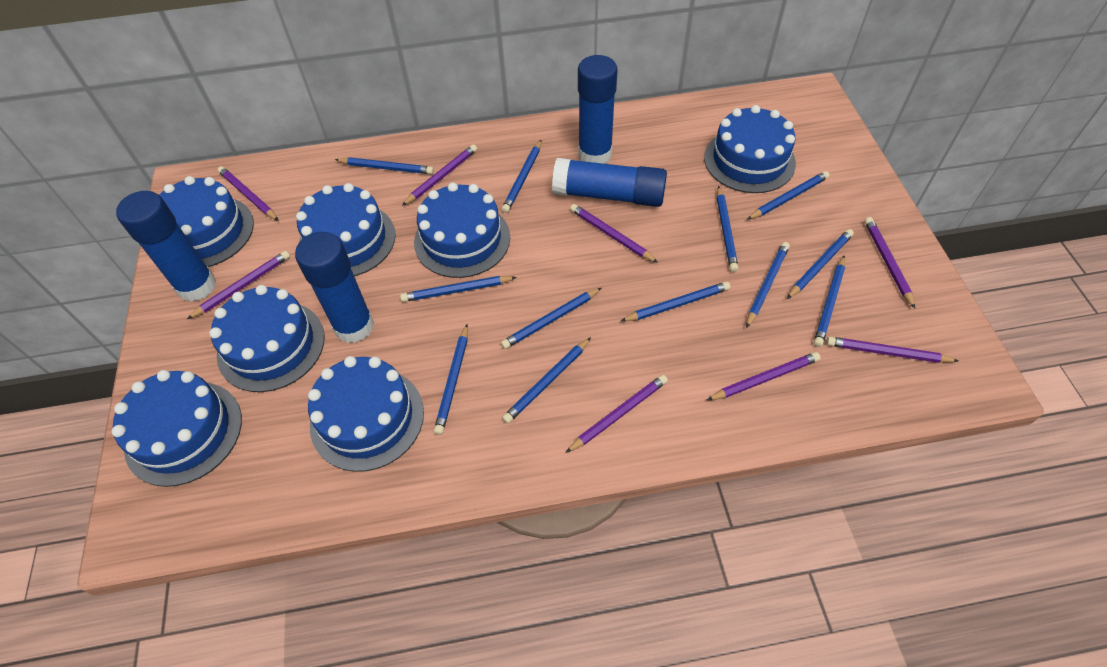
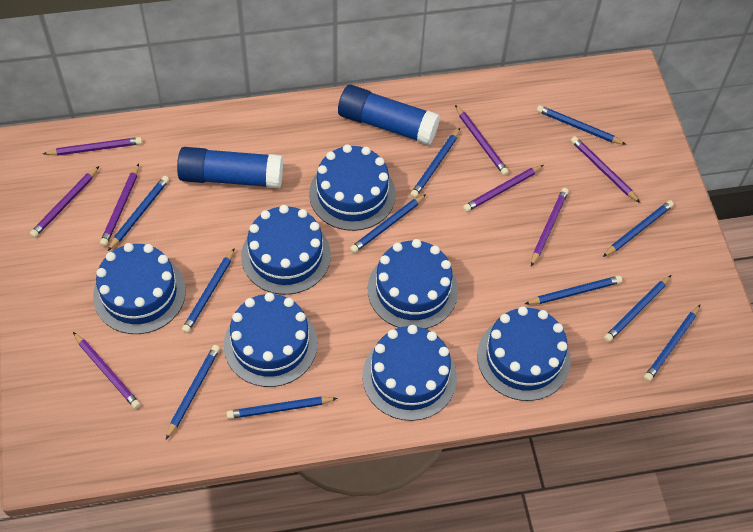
blue glue stick: 4 -> 2
blue pencil: 12 -> 11

